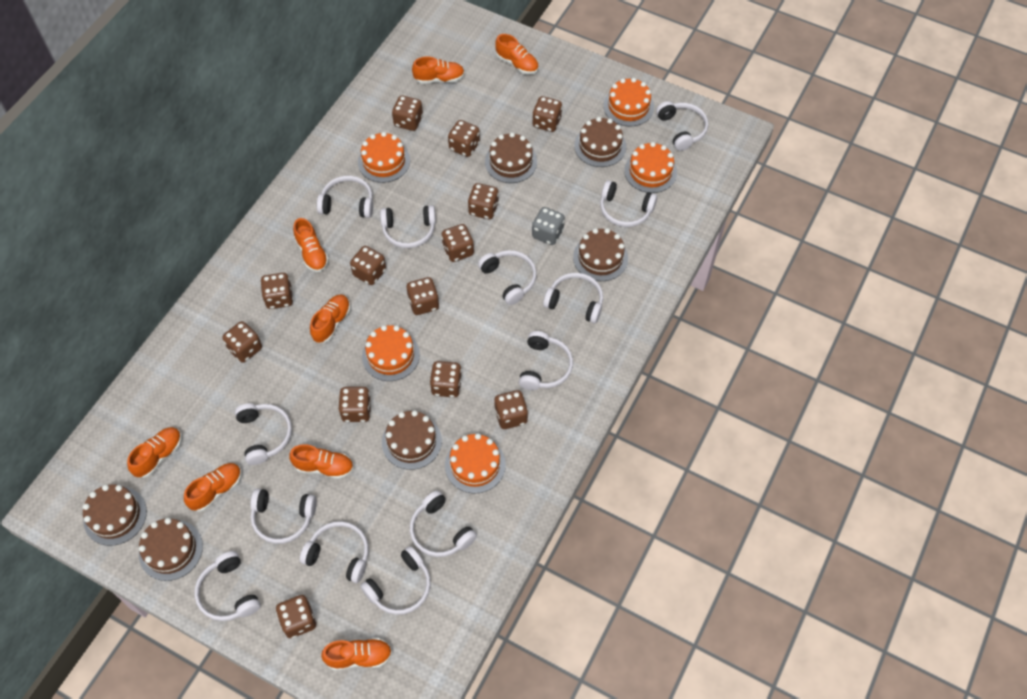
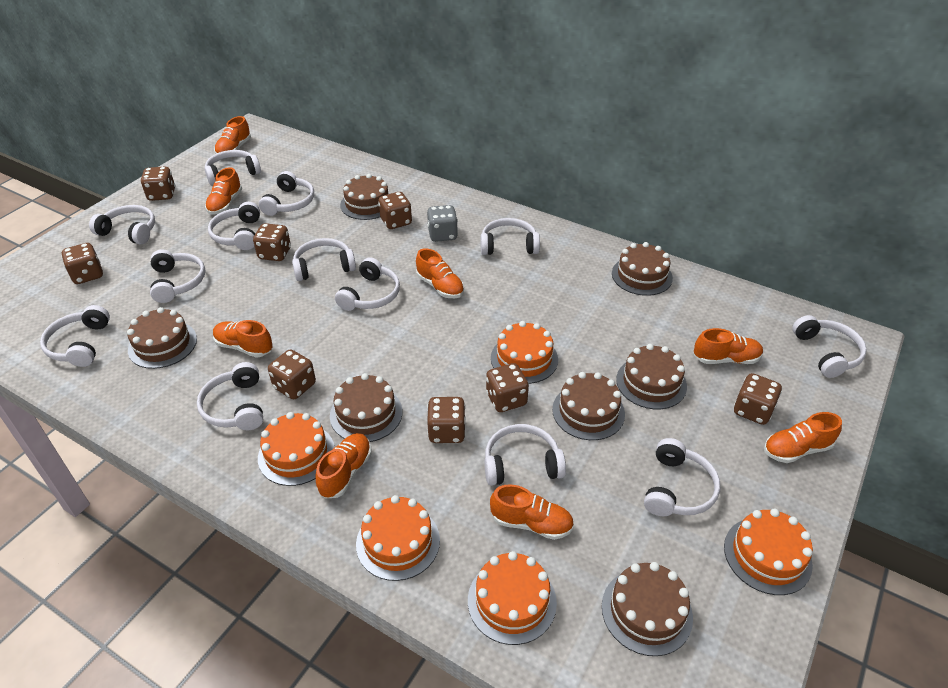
brown cake: 6 -> 7
brown dice: 13 -> 8

